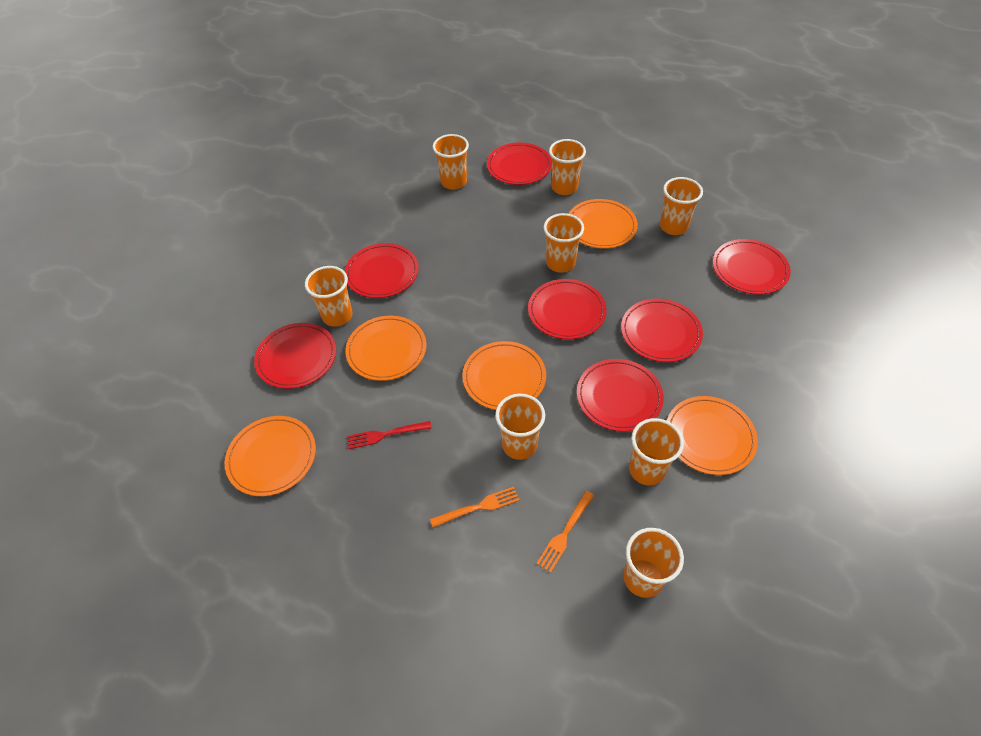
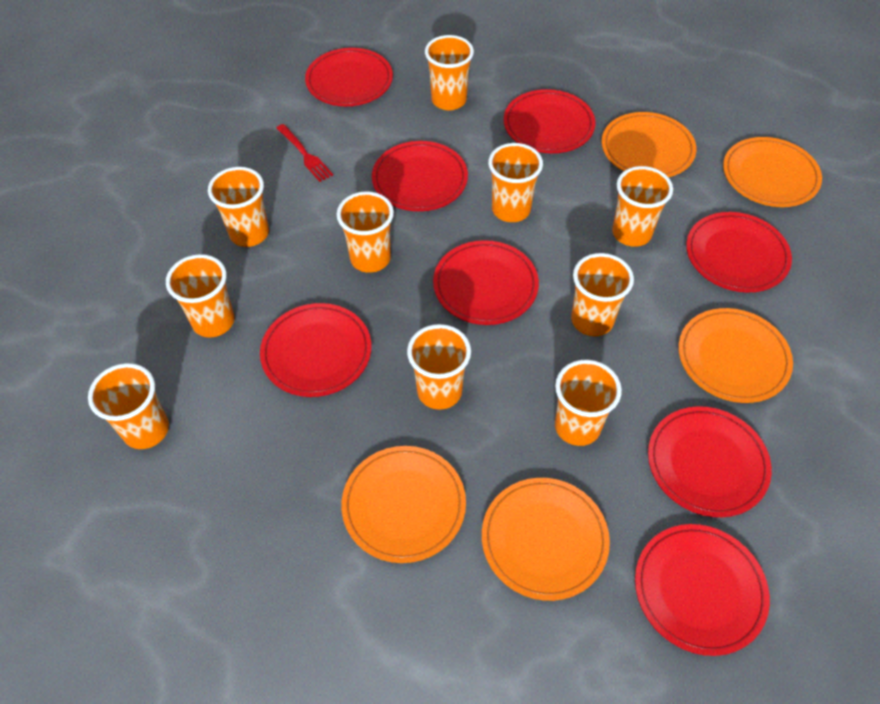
orange cup: 8 -> 10
orange fork: 2 -> 0
red plate: 7 -> 8

